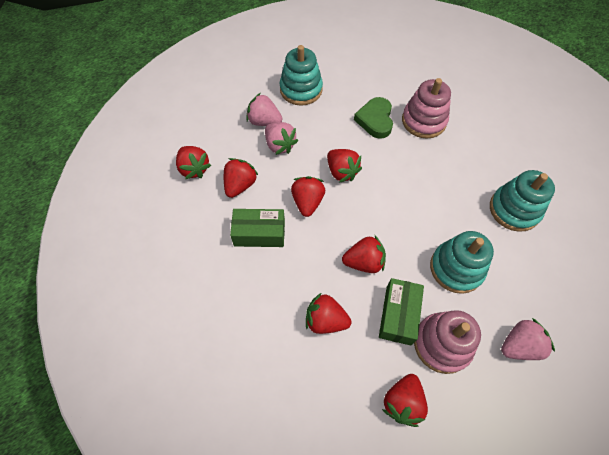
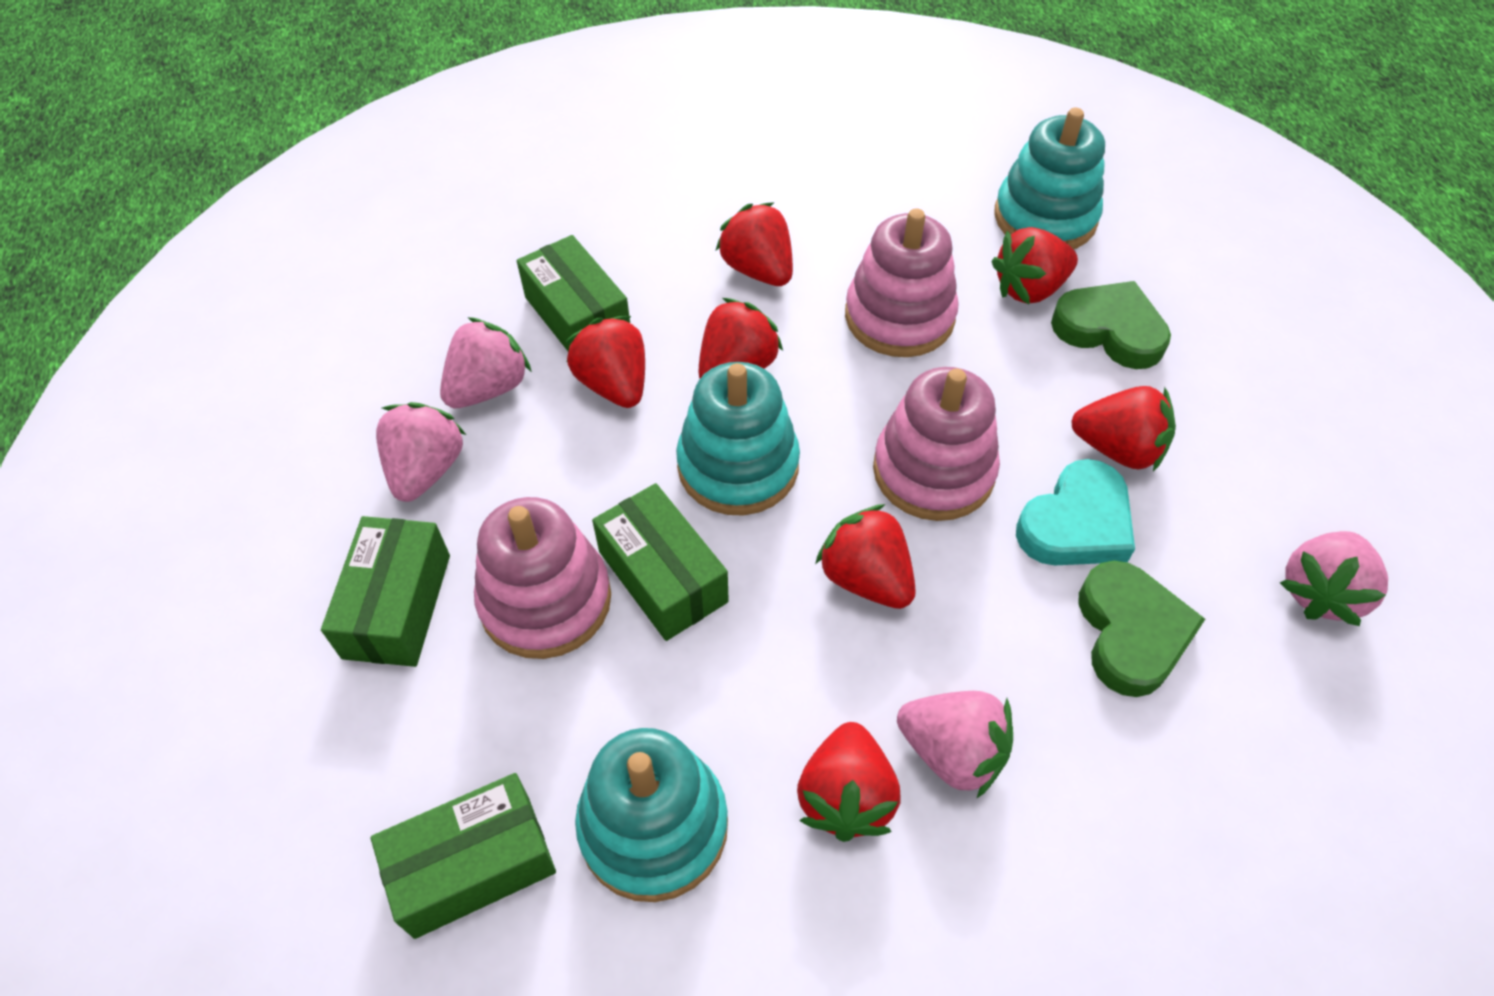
green box: 2 -> 4
green heart: 1 -> 2
pink stacking toy: 2 -> 3
pink strawberry: 3 -> 4
turquoise heart: 0 -> 1

